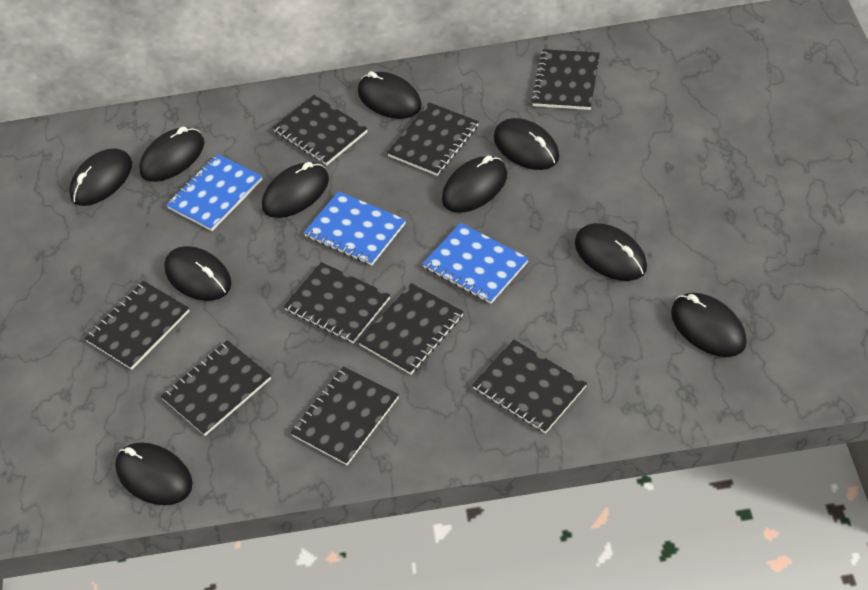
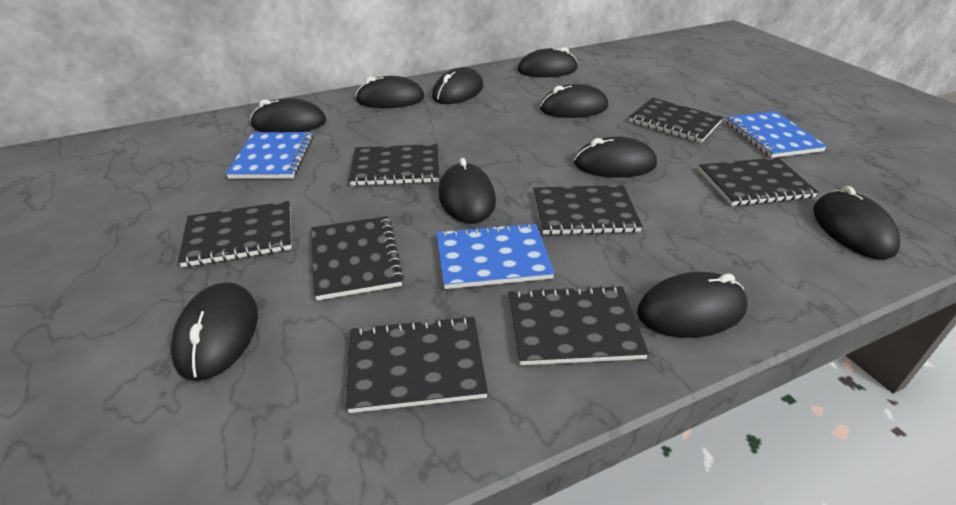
black notebook: 9 -> 8

